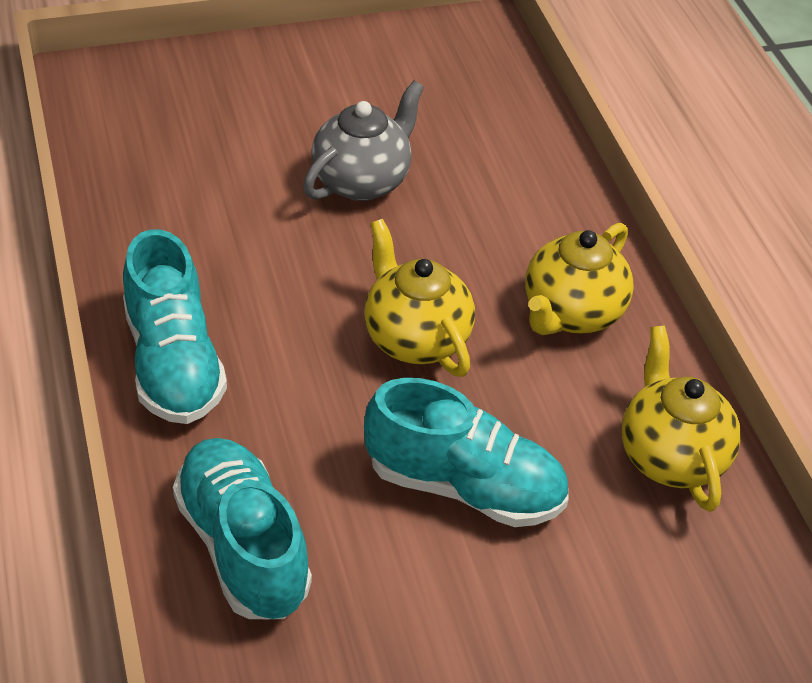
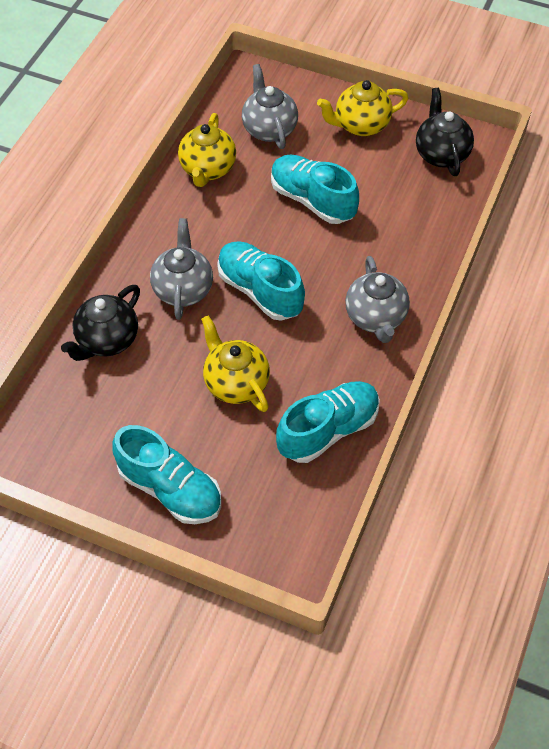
black teapot: 0 -> 2
grey teapot: 1 -> 3
turquoise shoe: 3 -> 4

